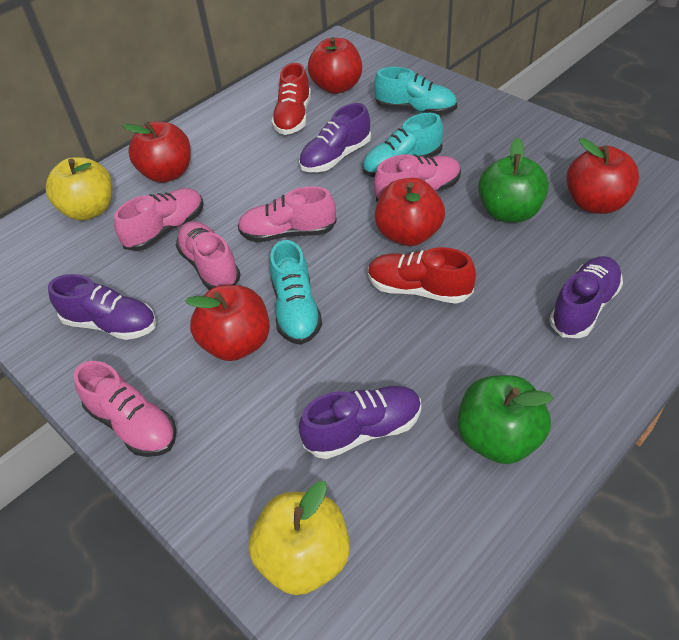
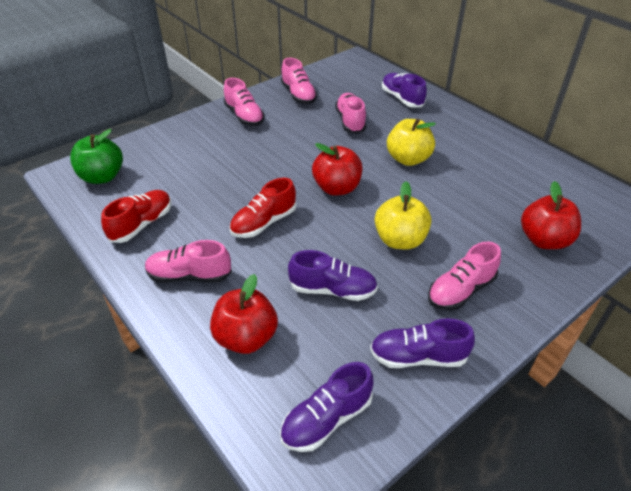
green apple: 2 -> 1
red apple: 5 -> 3
turquoise shoe: 3 -> 0

